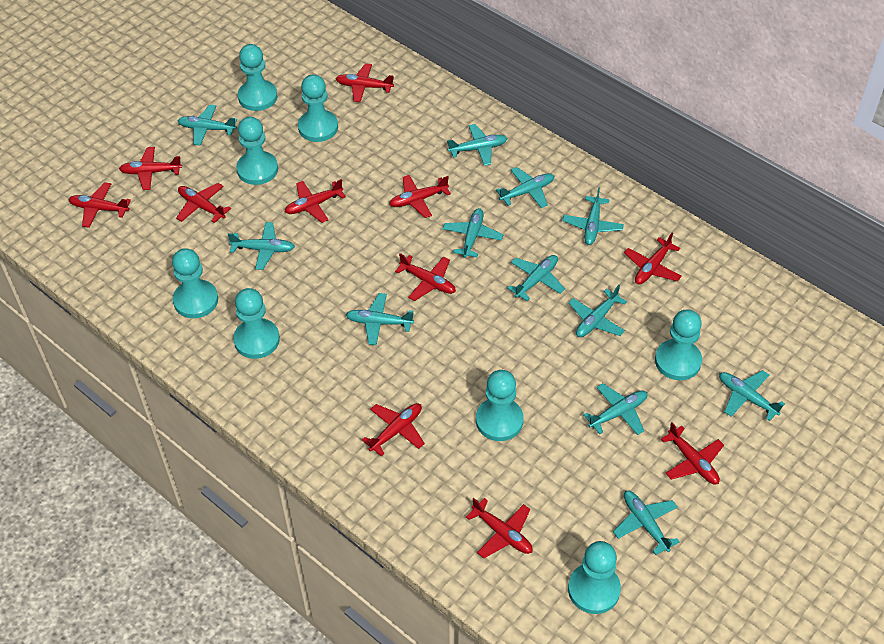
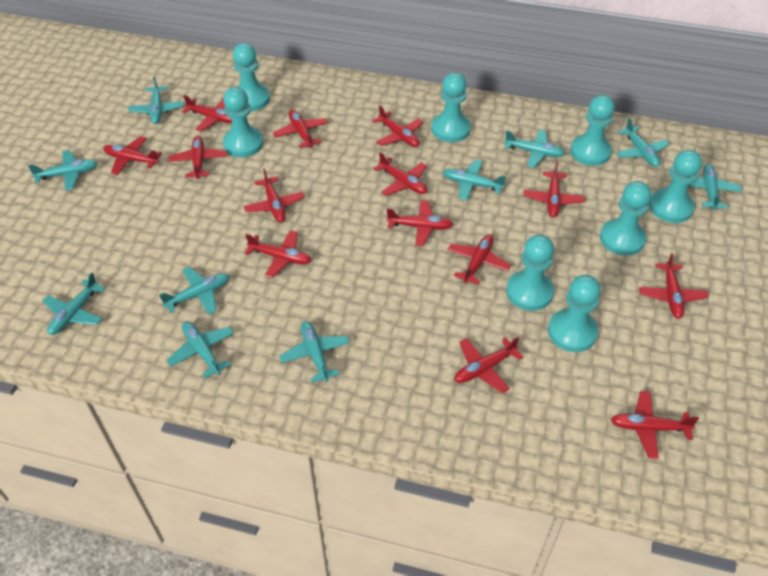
red plane: 11 -> 14
turquoise plane: 12 -> 10

